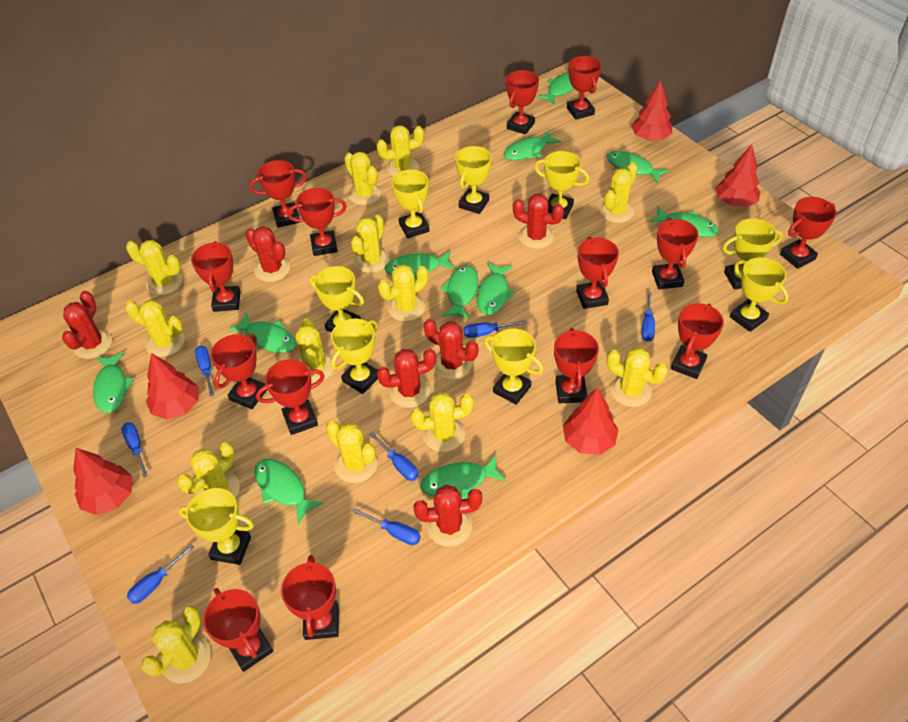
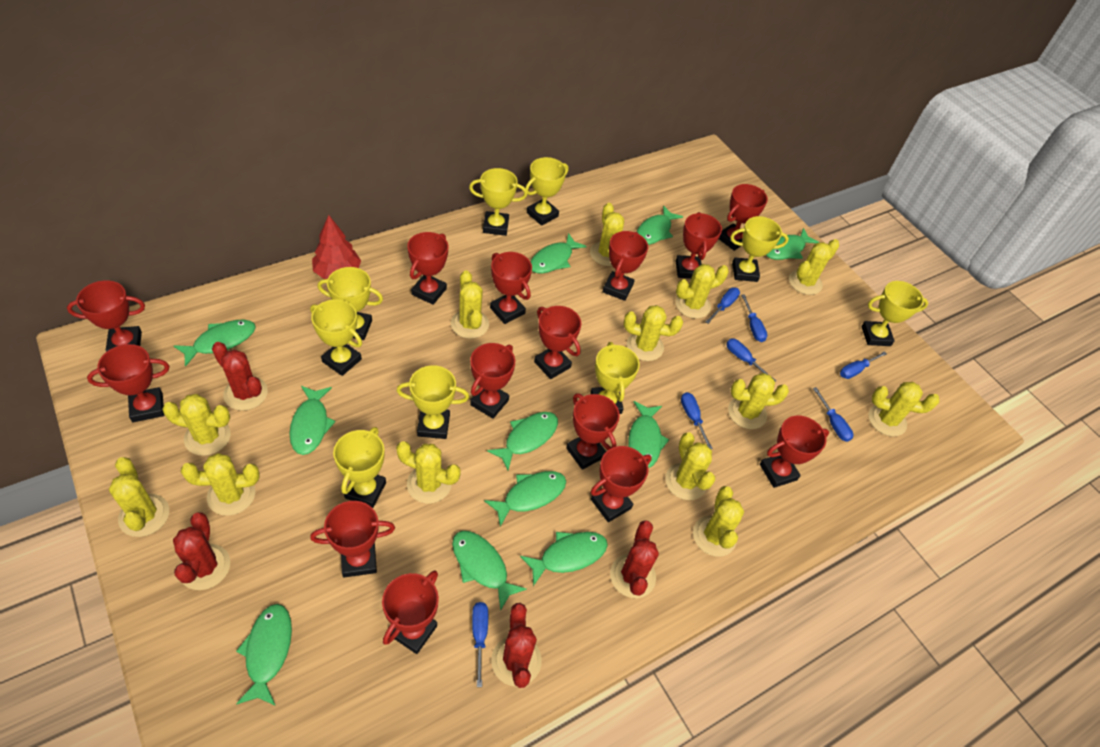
red cactus: 6 -> 4
red tree: 5 -> 1

